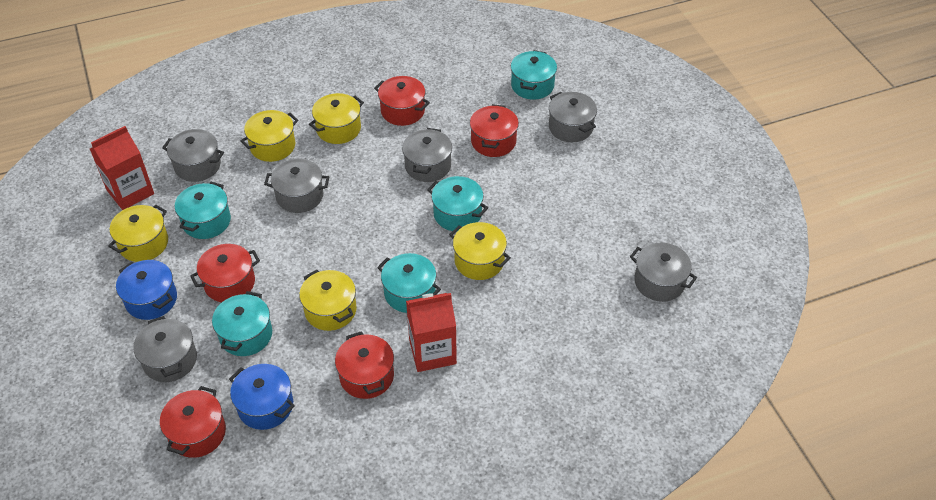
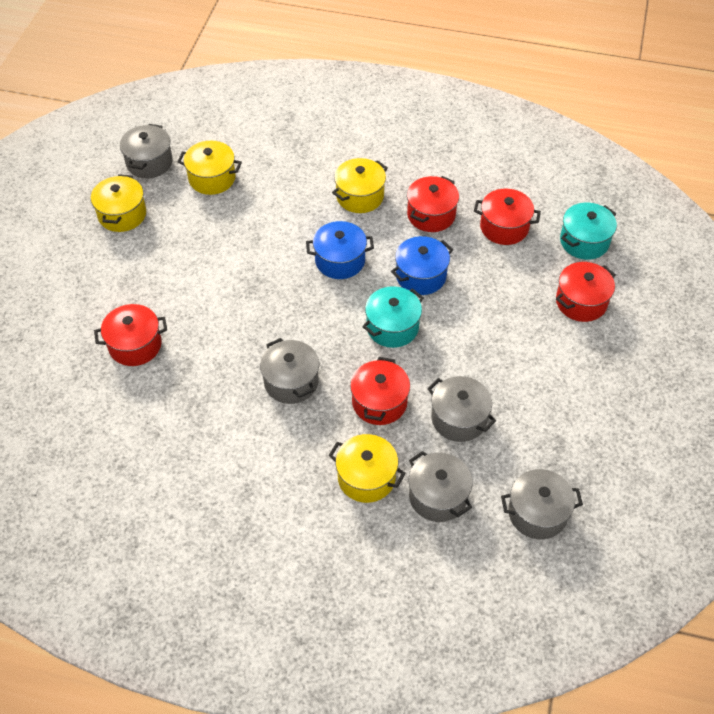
grey pot: 6 -> 5
red carton: 2 -> 0
turquoise pot: 5 -> 2
yellow pot: 5 -> 4

